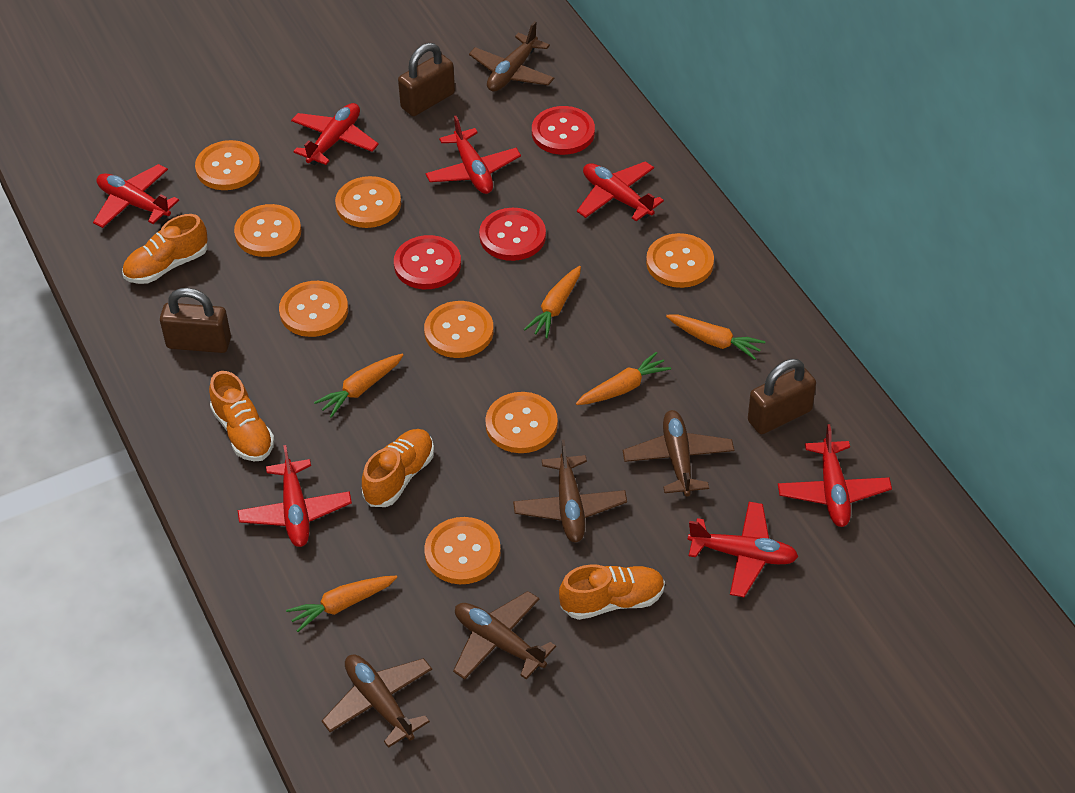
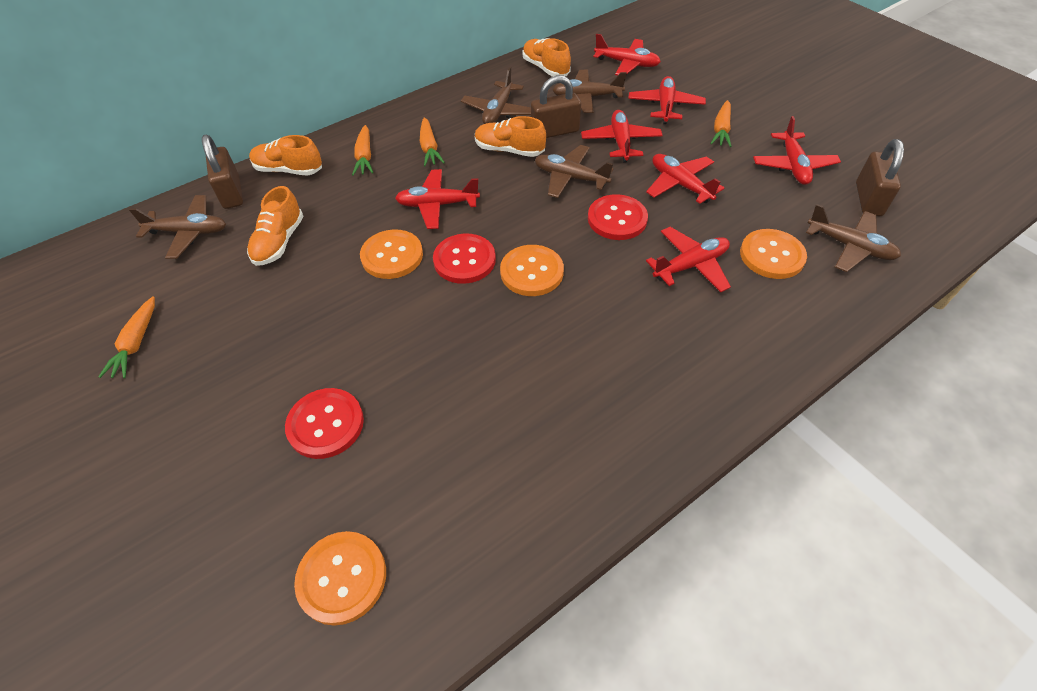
orange button: 8 -> 4
orange carrot: 5 -> 4

